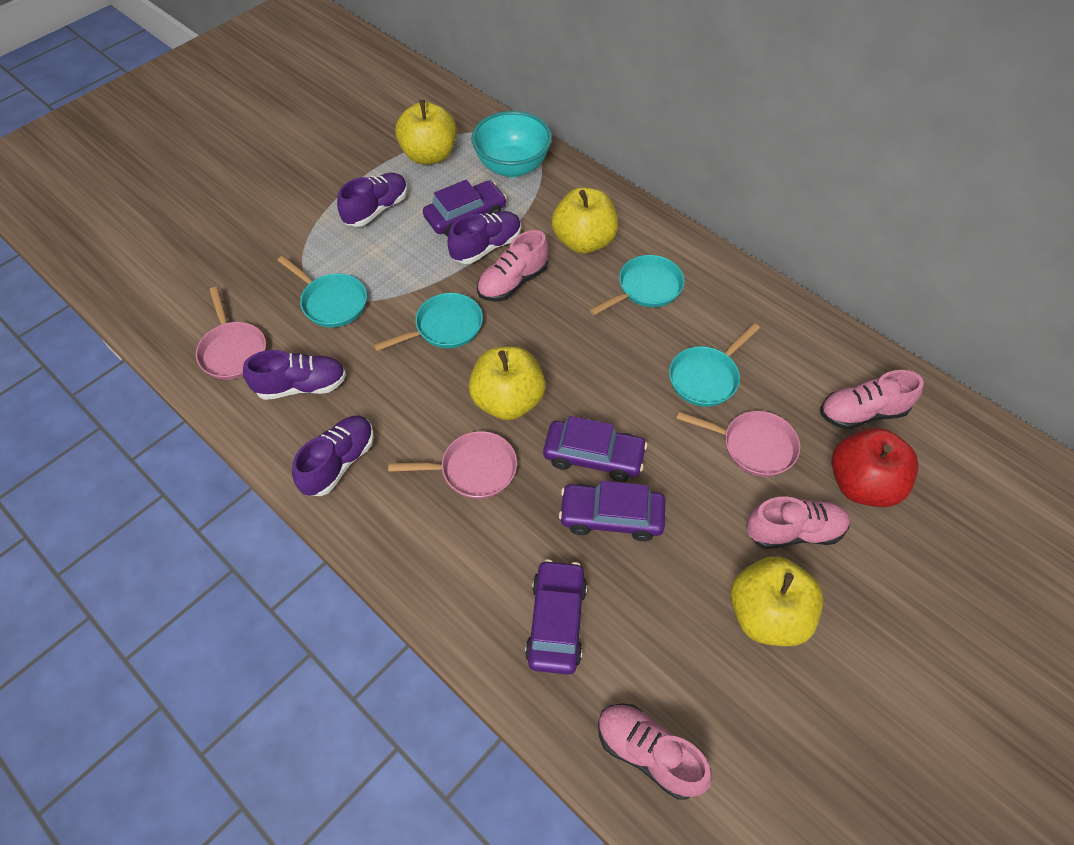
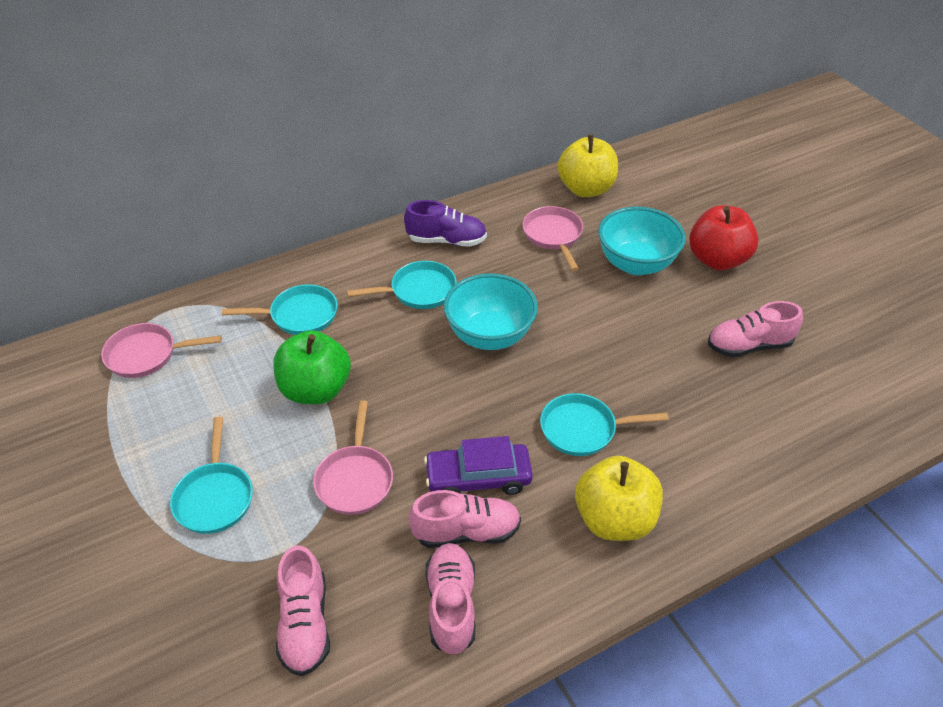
green apple: 0 -> 1
purple car: 4 -> 1
purple shoe: 4 -> 1
turquoise bowl: 1 -> 2
yellow apple: 4 -> 2

